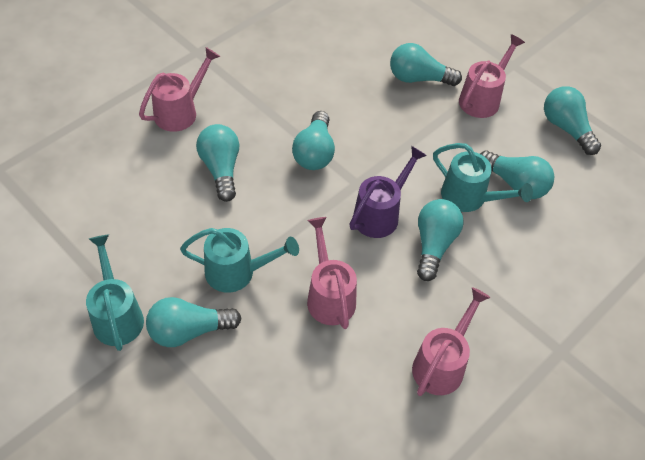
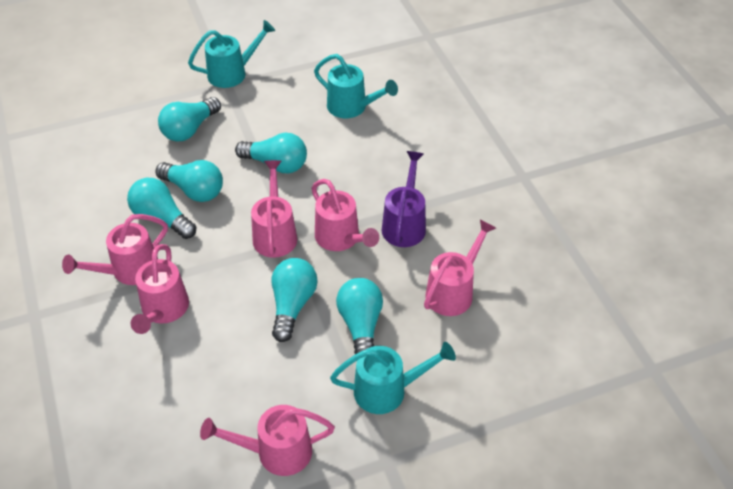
pink watering can: 4 -> 6
turquoise light bulb: 7 -> 6

